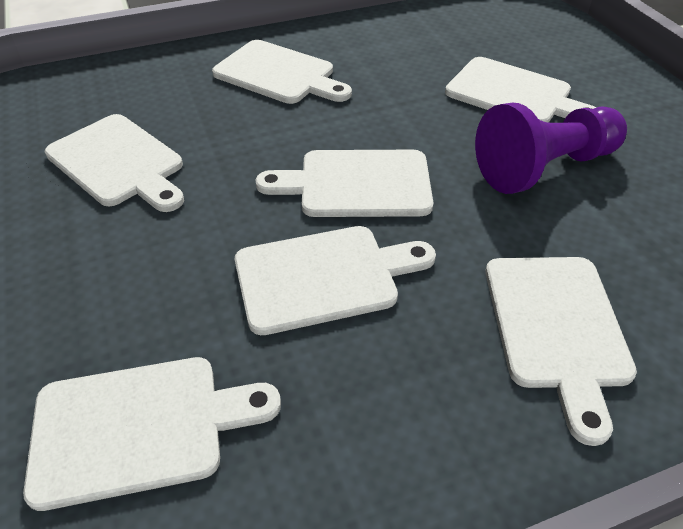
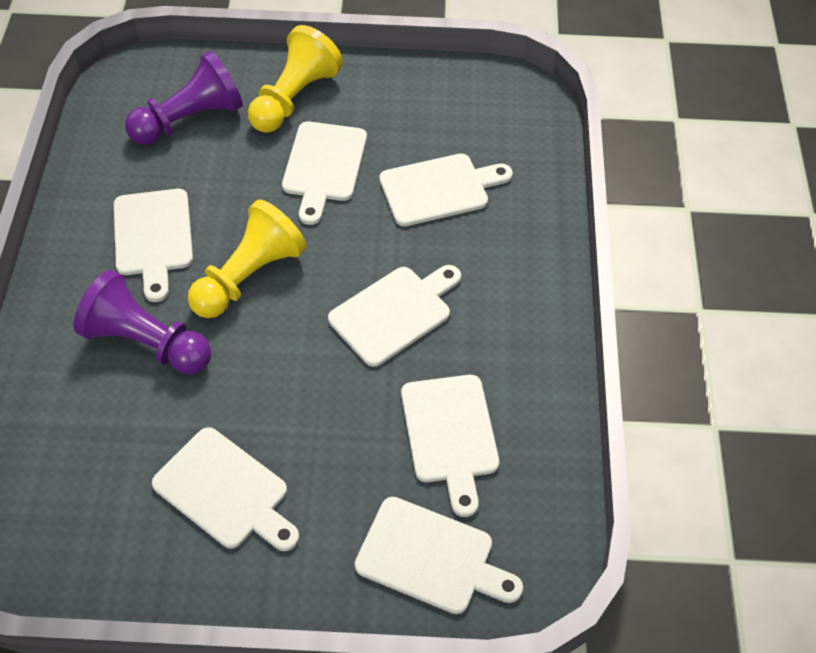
purple pawn: 1 -> 2
yellow pawn: 0 -> 2

